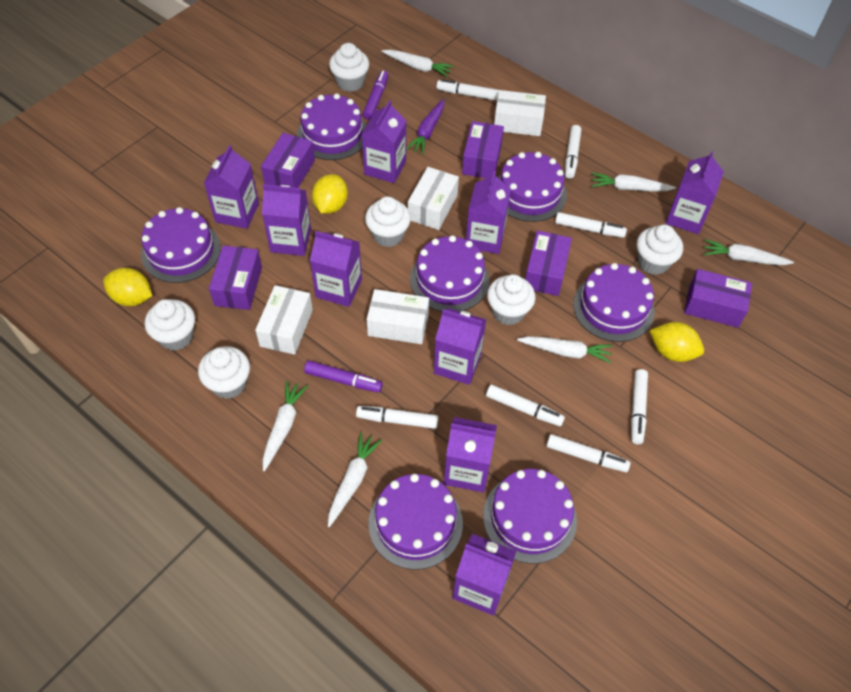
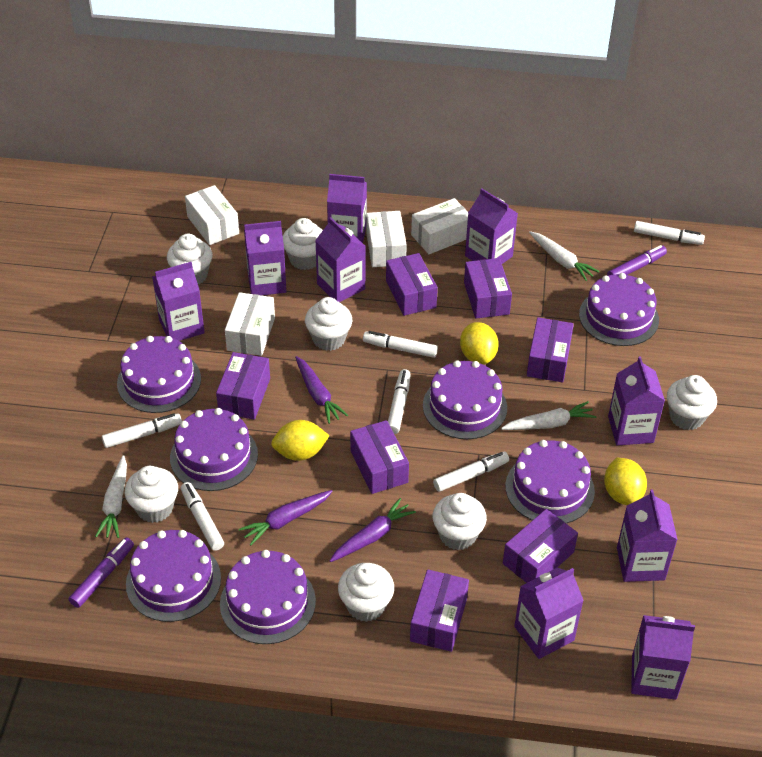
purple box: 5 -> 7
purple carrot: 1 -> 3
white carrot: 6 -> 3
white cupcake: 6 -> 7
white marker: 7 -> 6

